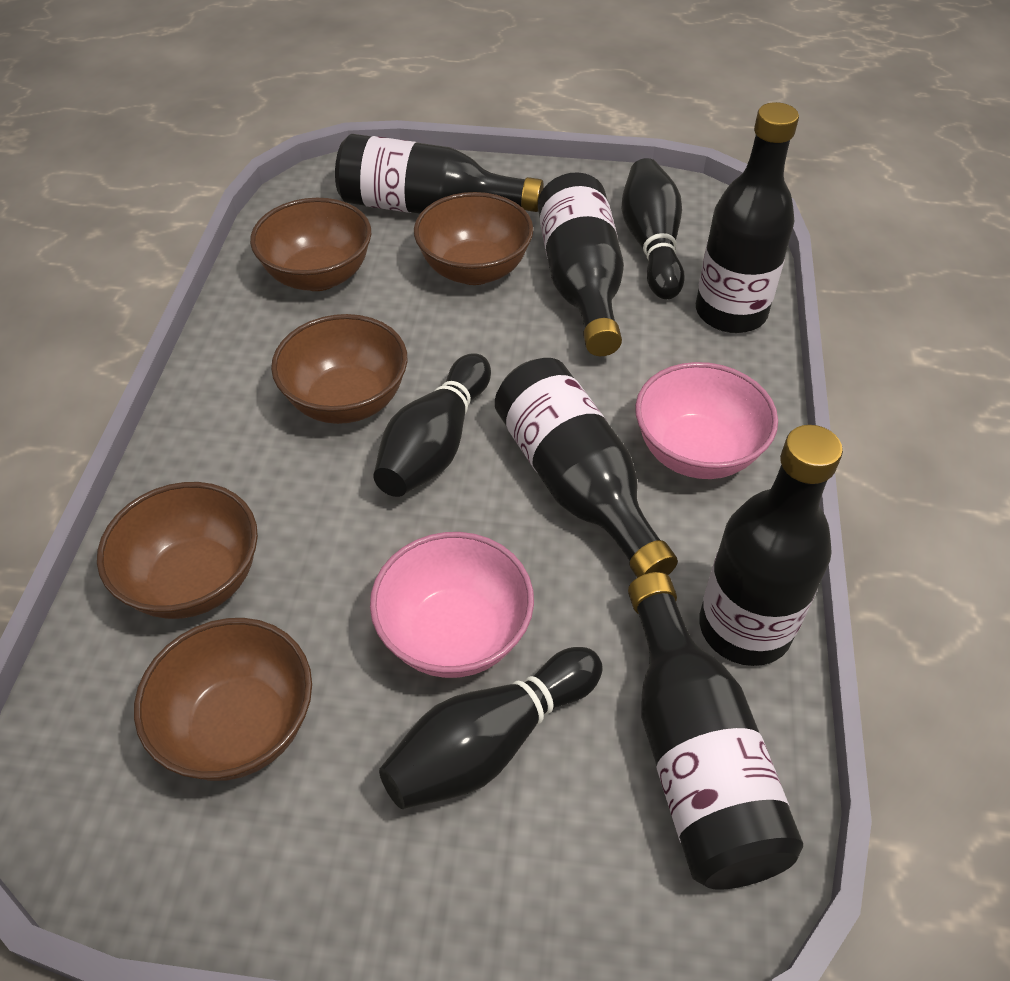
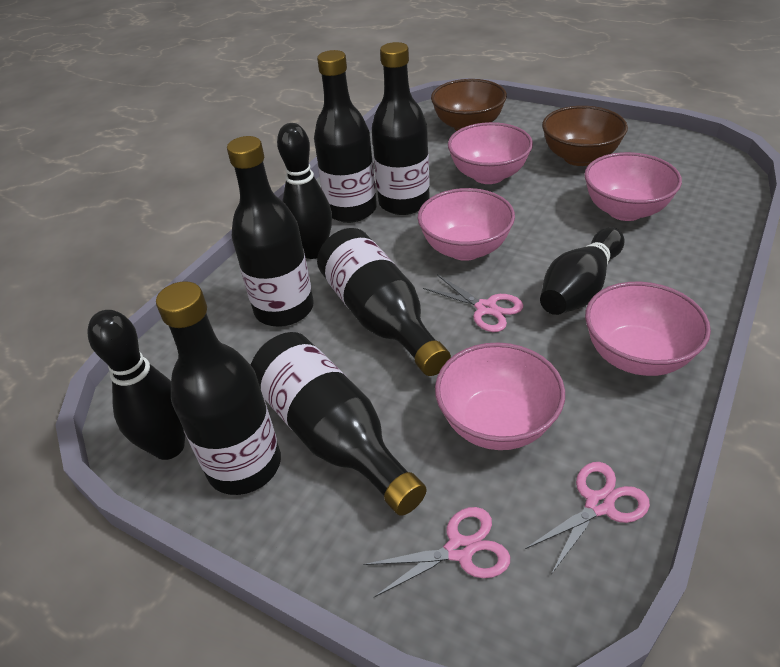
brown bowl: 5 -> 2
pink bowl: 2 -> 5
pink scissors: 0 -> 3

